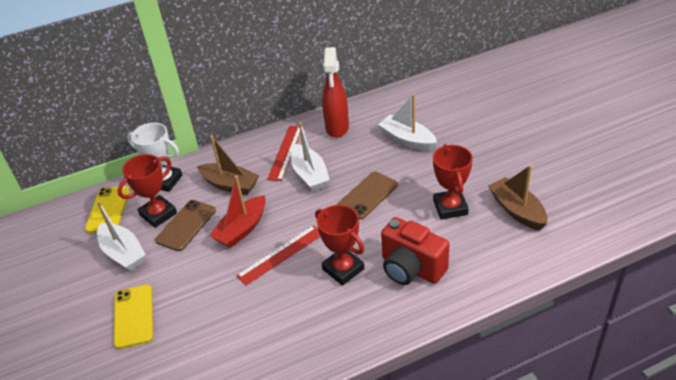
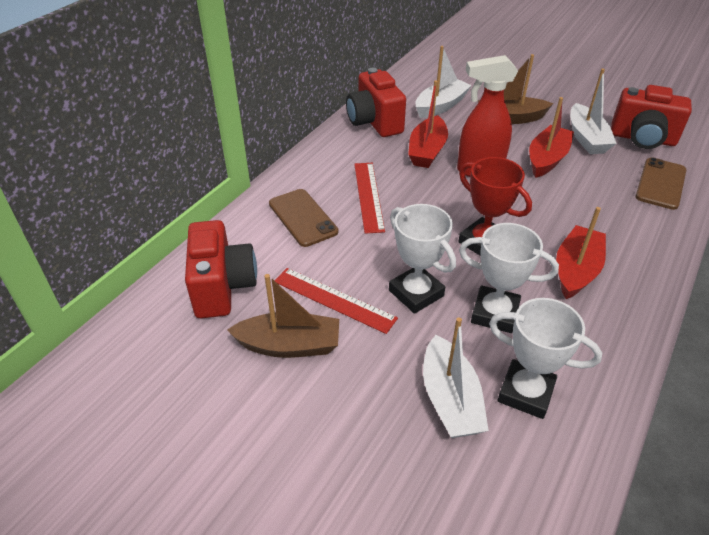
red boat: 1 -> 3
red camera: 1 -> 3
red trophy: 3 -> 1
white trophy: 1 -> 3
yellow phone: 2 -> 0

